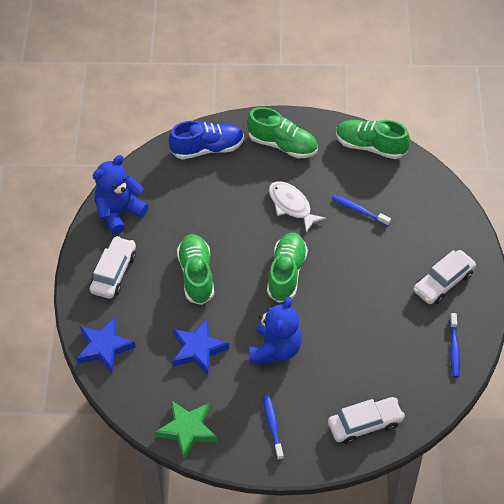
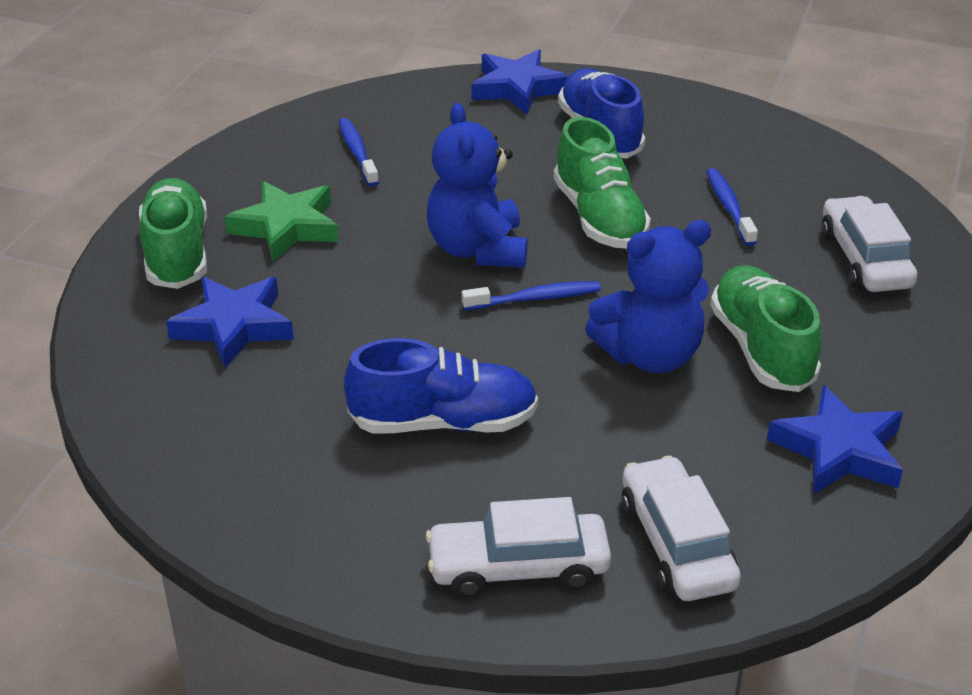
blue shoe: 1 -> 2
blue star: 2 -> 3
green shoe: 4 -> 3
white fish: 1 -> 0

